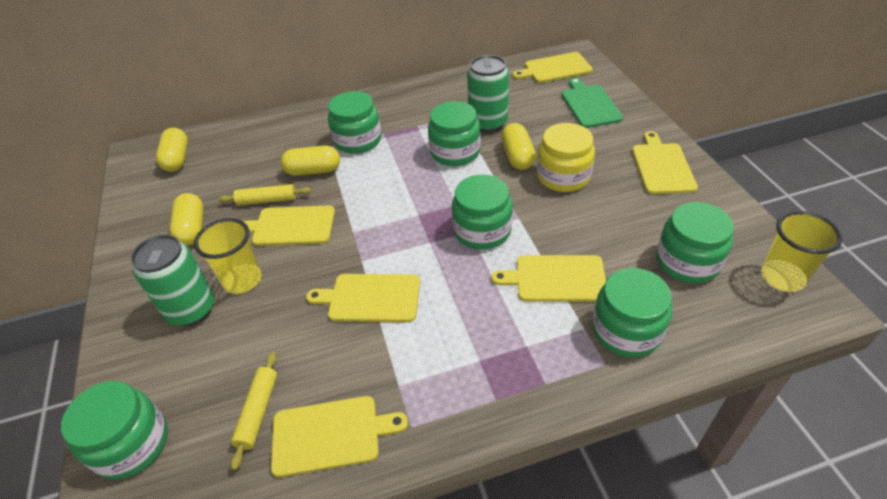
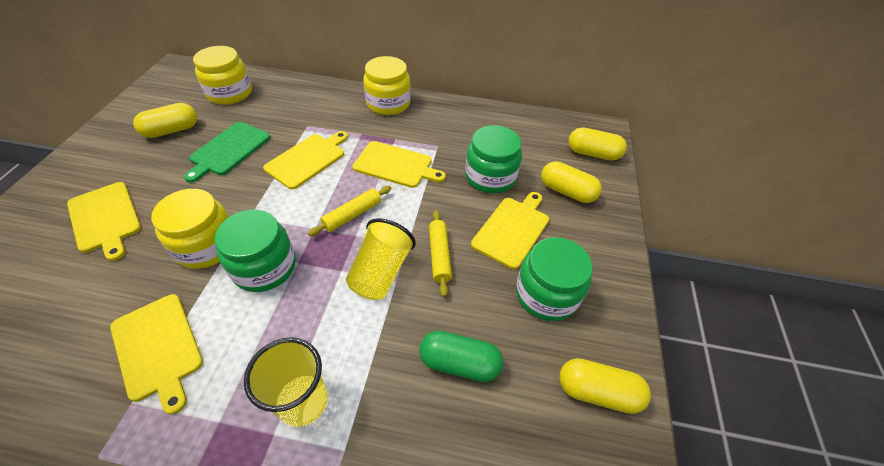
green can: 2 -> 0
green capsule: 0 -> 1
green jar: 6 -> 3
yellow cutting board: 6 -> 5
yellow jar: 1 -> 3

